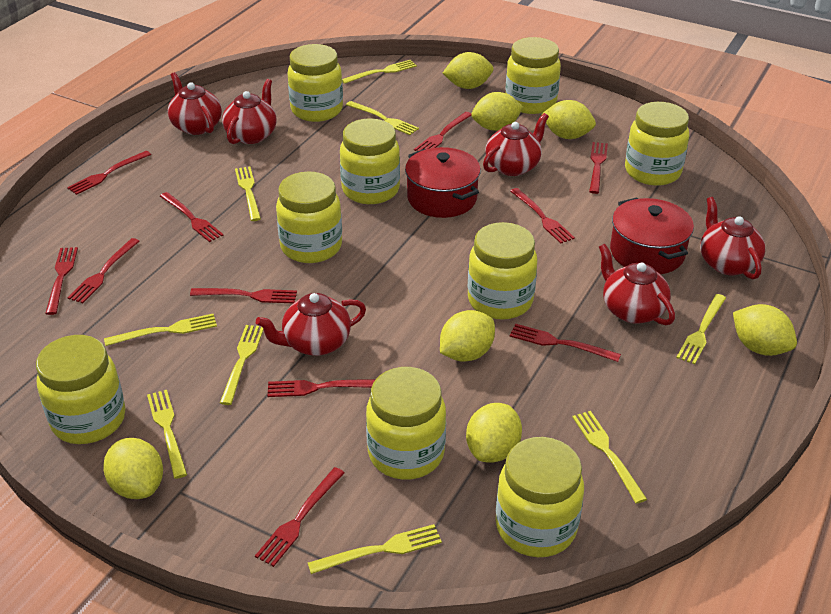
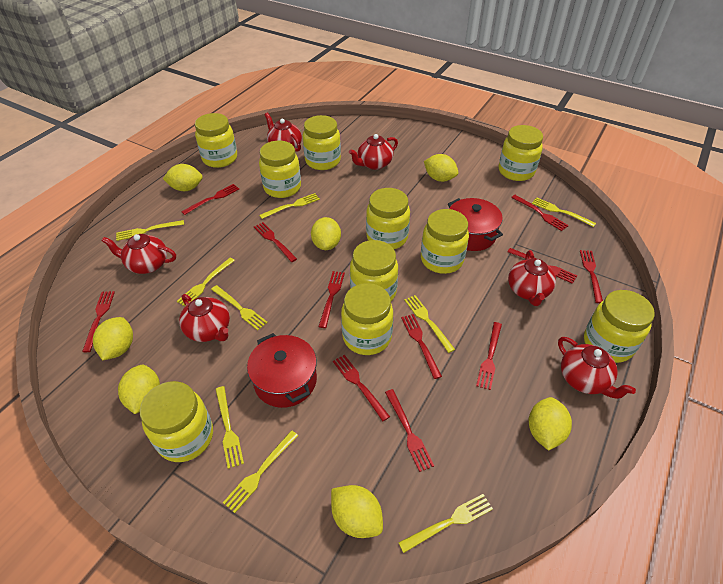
yellow jar: 9 -> 10

